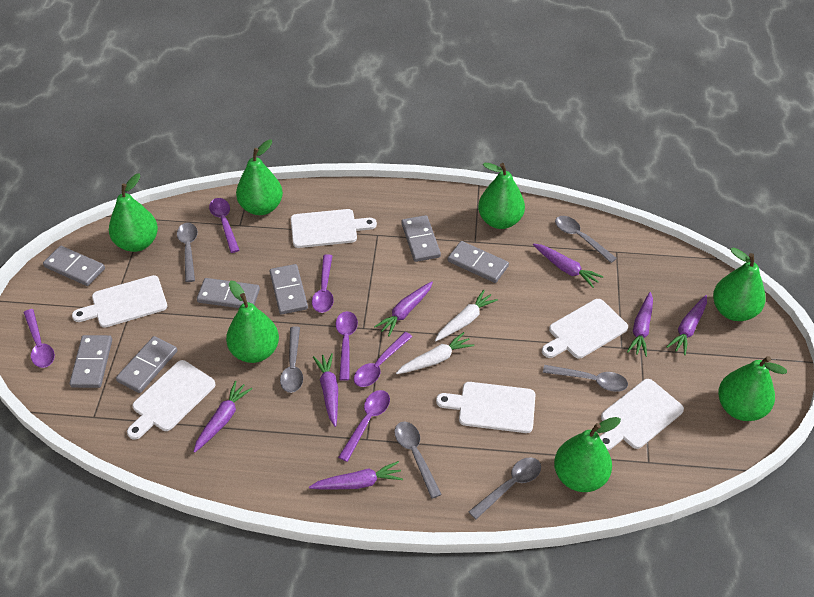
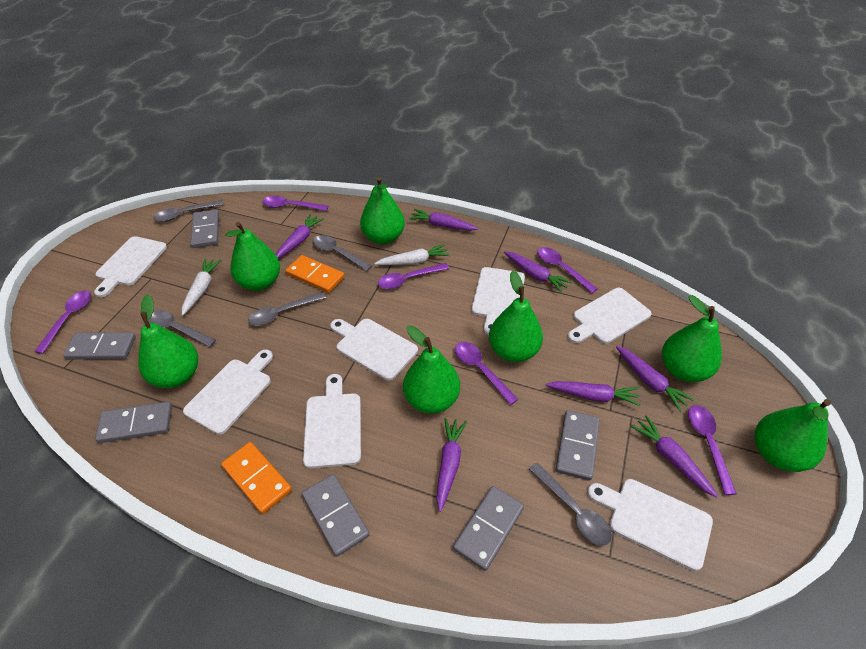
grey domino: 7 -> 6
grey spoon: 6 -> 5
orange domino: 0 -> 2
white cutting board: 6 -> 7

